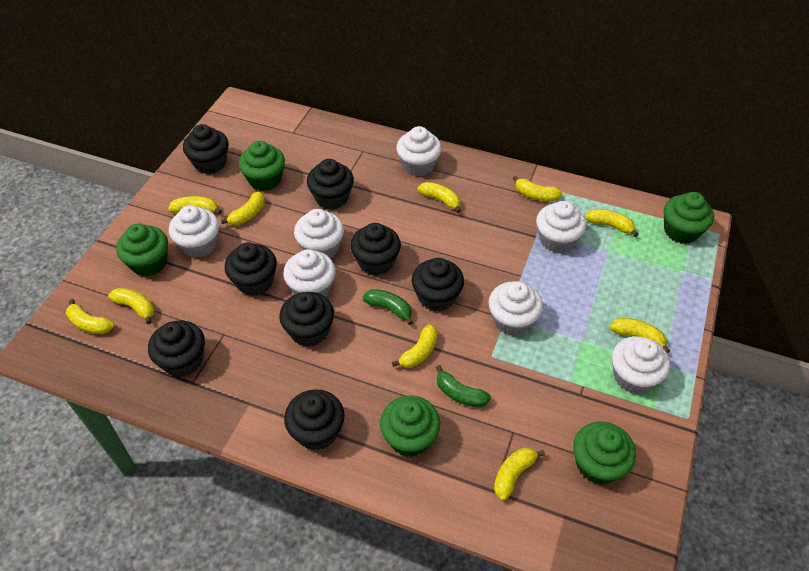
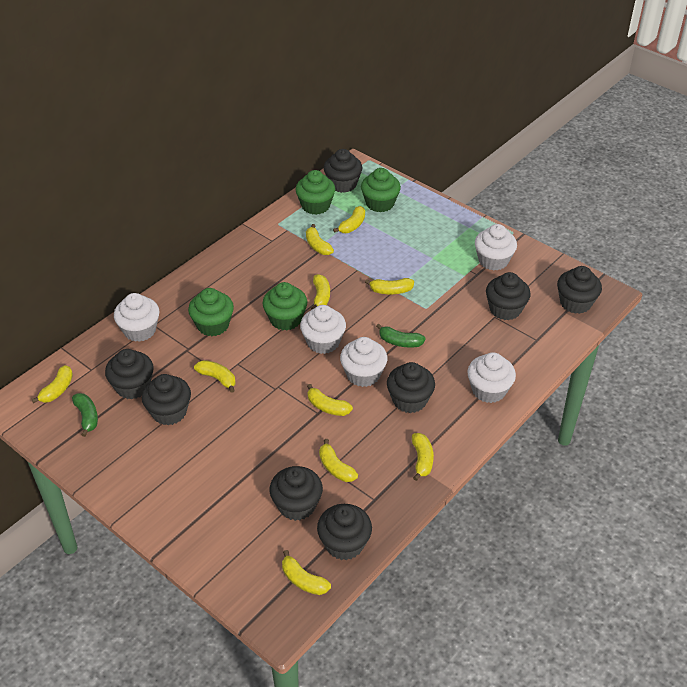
green cupcake: 5 -> 4
white cupcake: 7 -> 5

